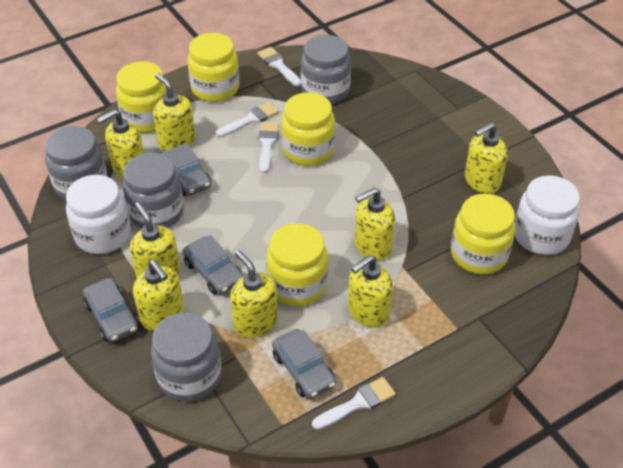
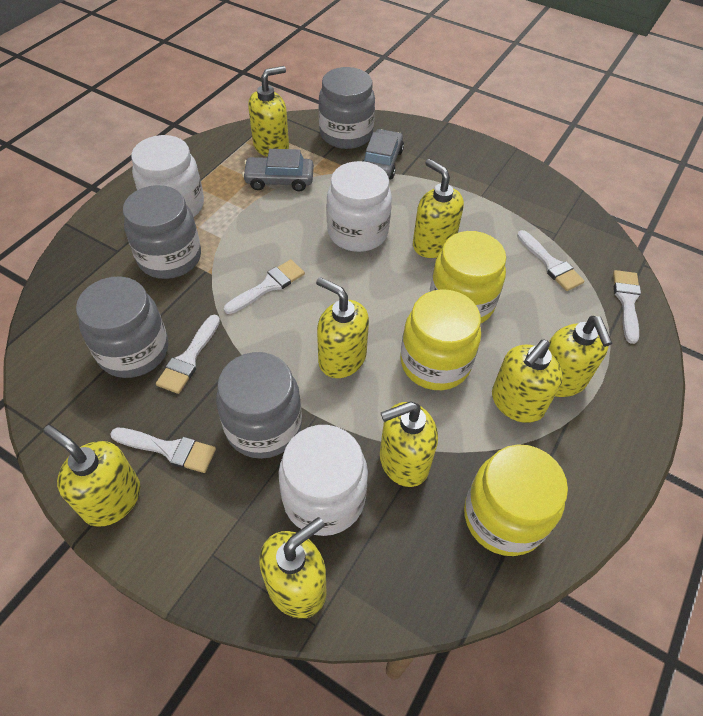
grey car: 4 -> 2
white brush: 4 -> 5
white jar: 2 -> 3
yellow jar: 5 -> 3

